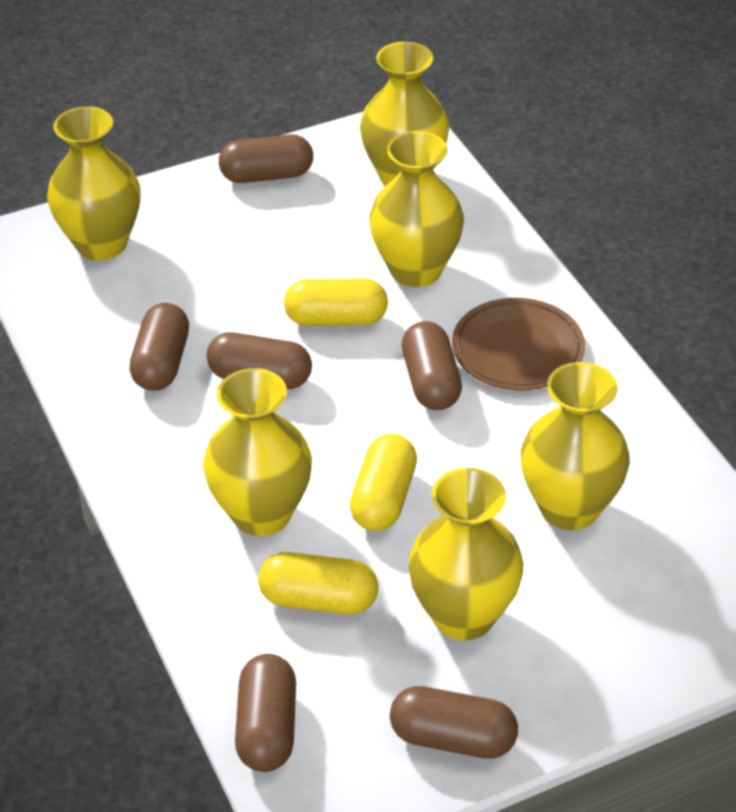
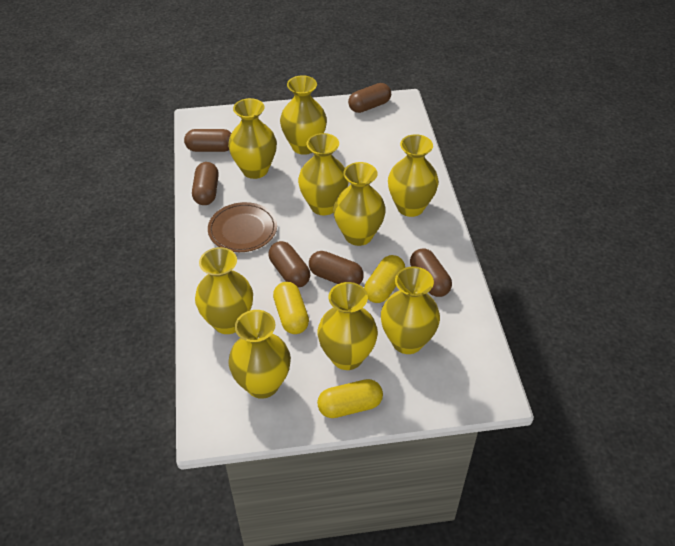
yellow vase: 6 -> 9

